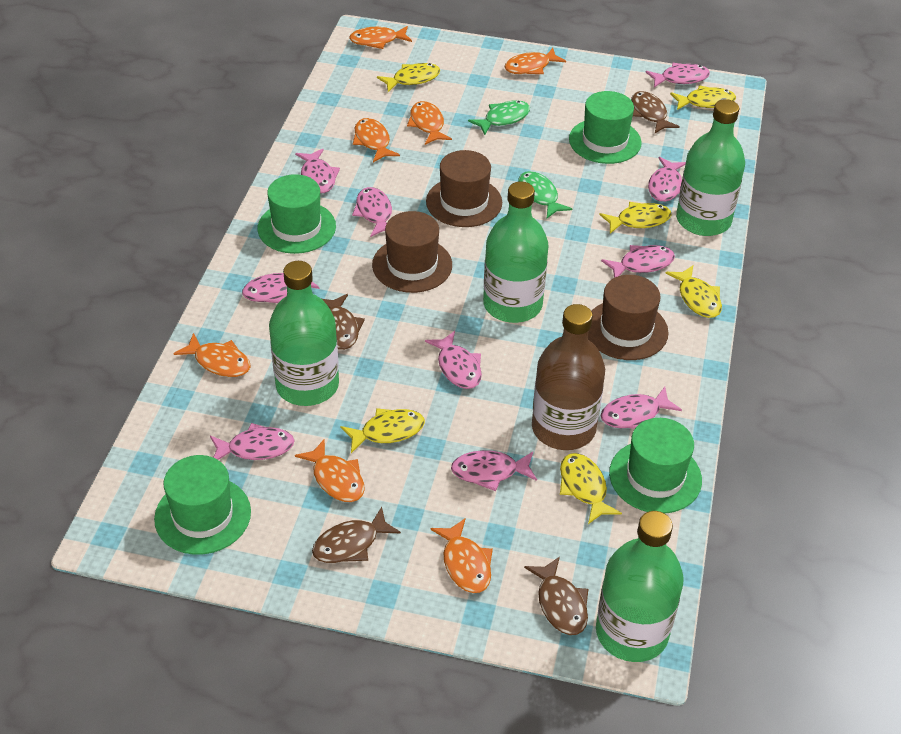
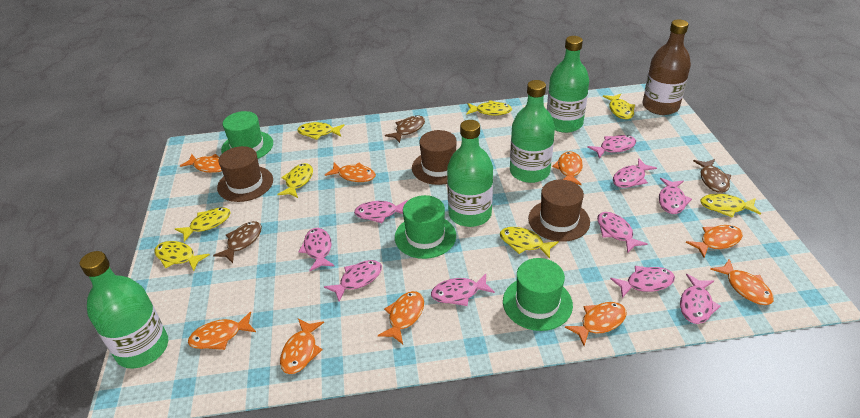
brown fish: 4 -> 3
green fish: 2 -> 0
green hat: 4 -> 3
orange fish: 7 -> 9
yellow fish: 6 -> 8

